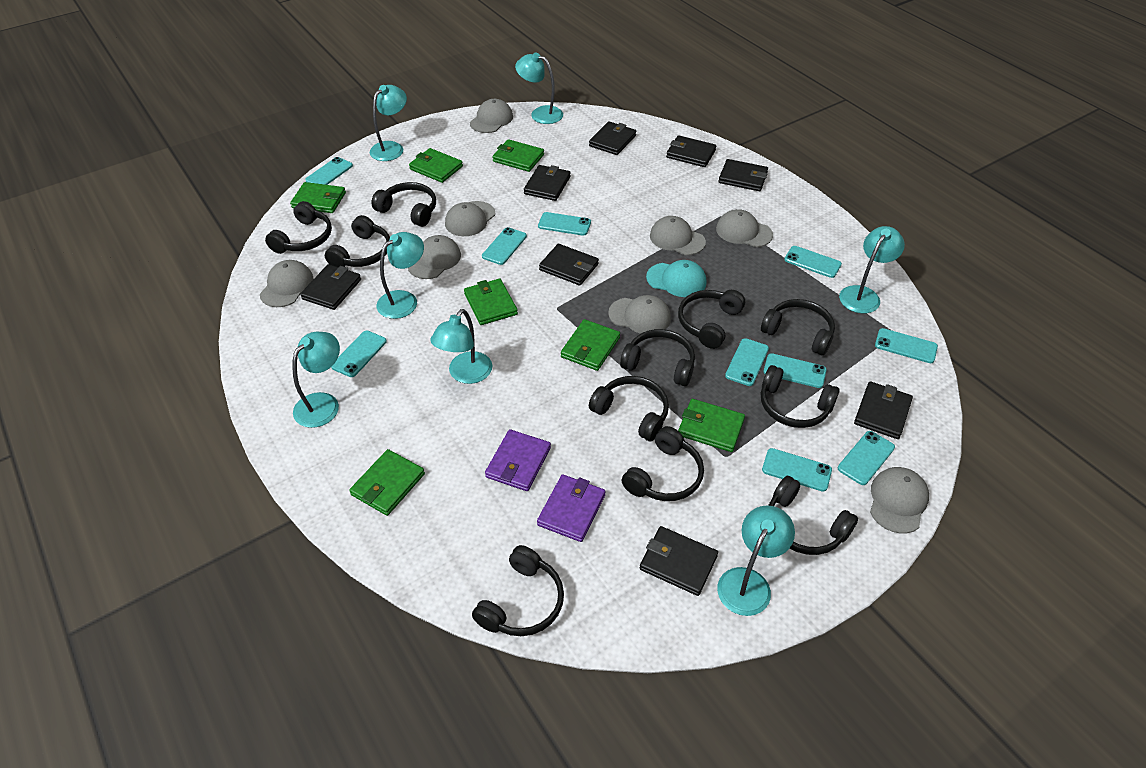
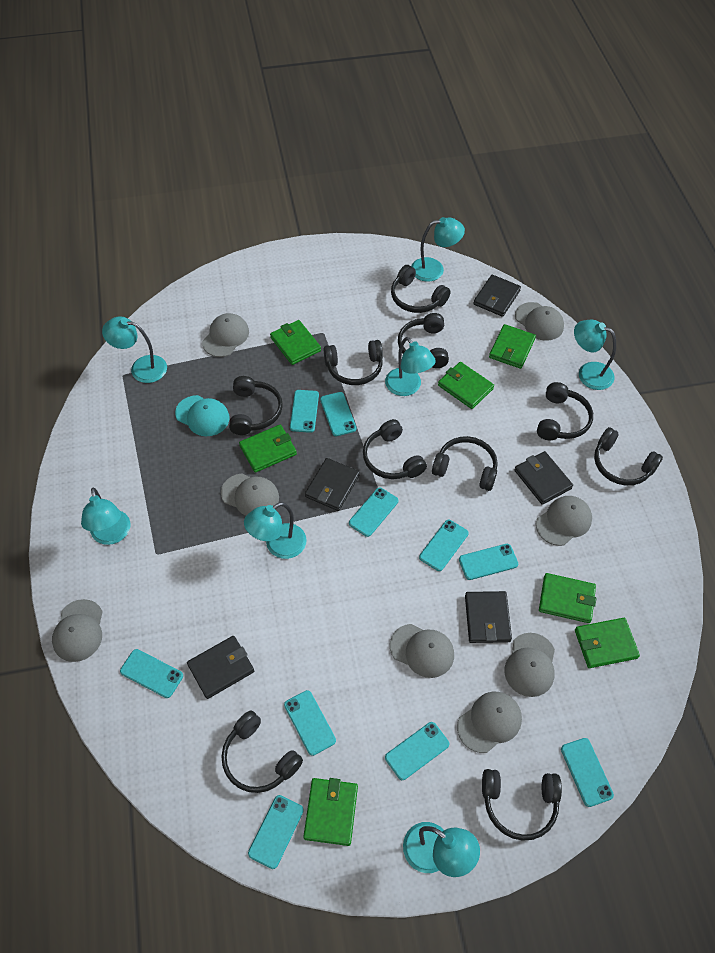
black headphones: 11 -> 10
black wallet: 8 -> 5
purple wallet: 2 -> 0

